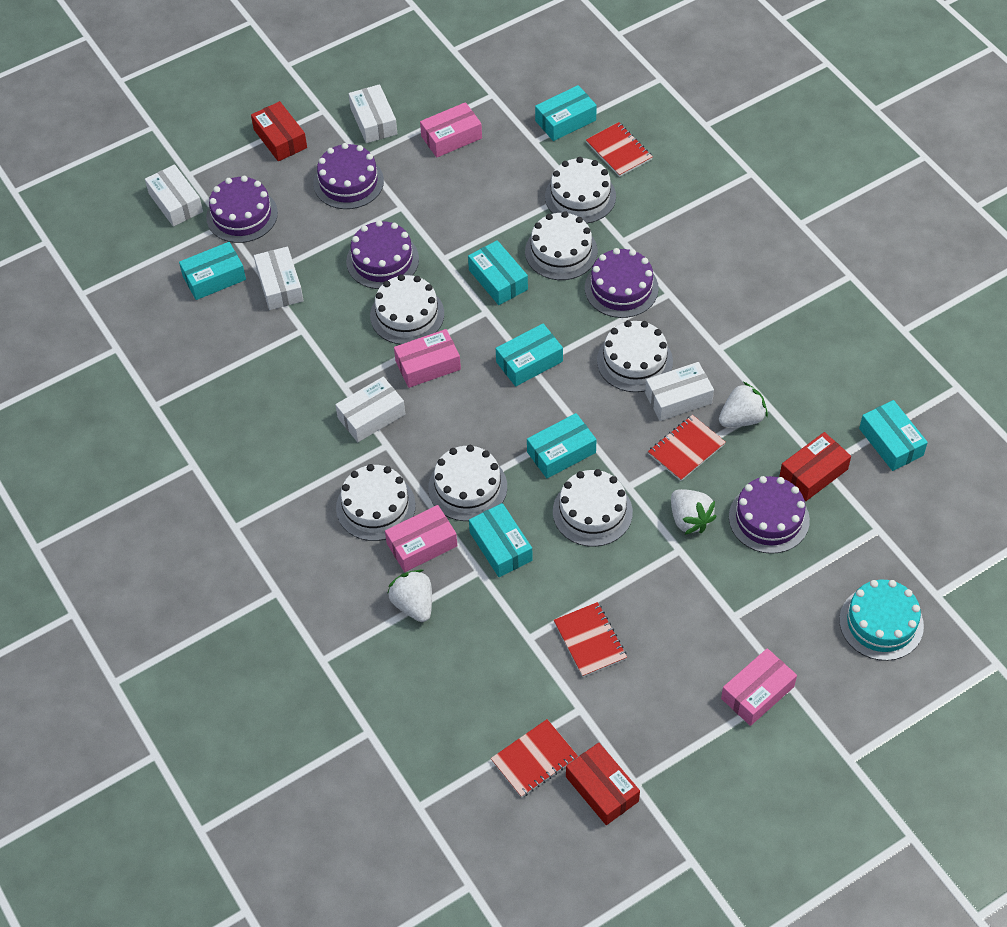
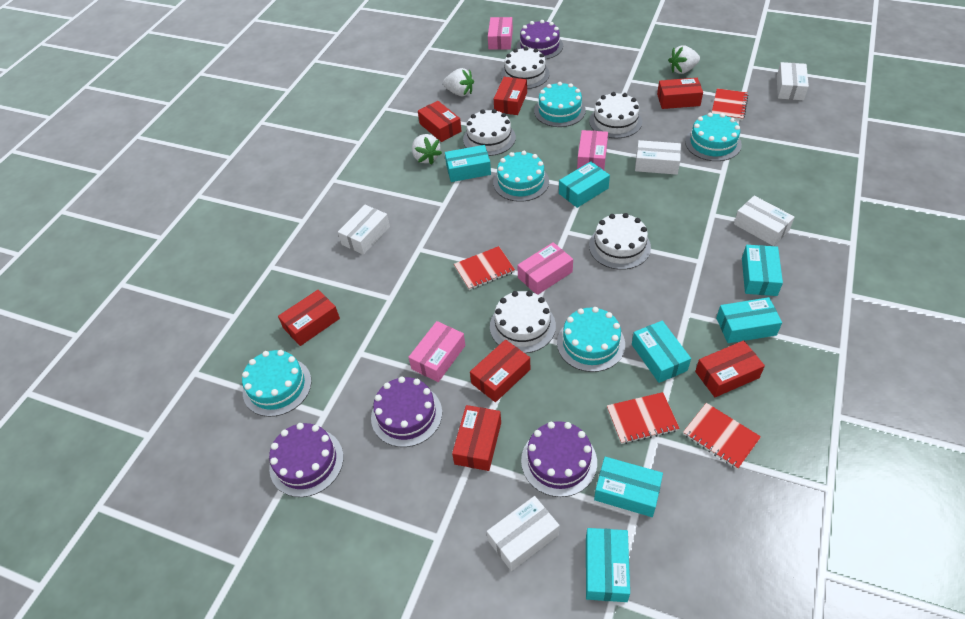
purple cake: 5 -> 4
red box: 3 -> 7
turquoise cake: 1 -> 5
white cake: 7 -> 5

